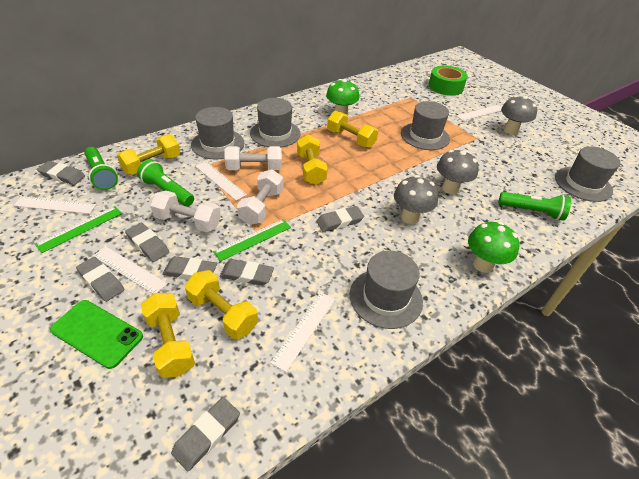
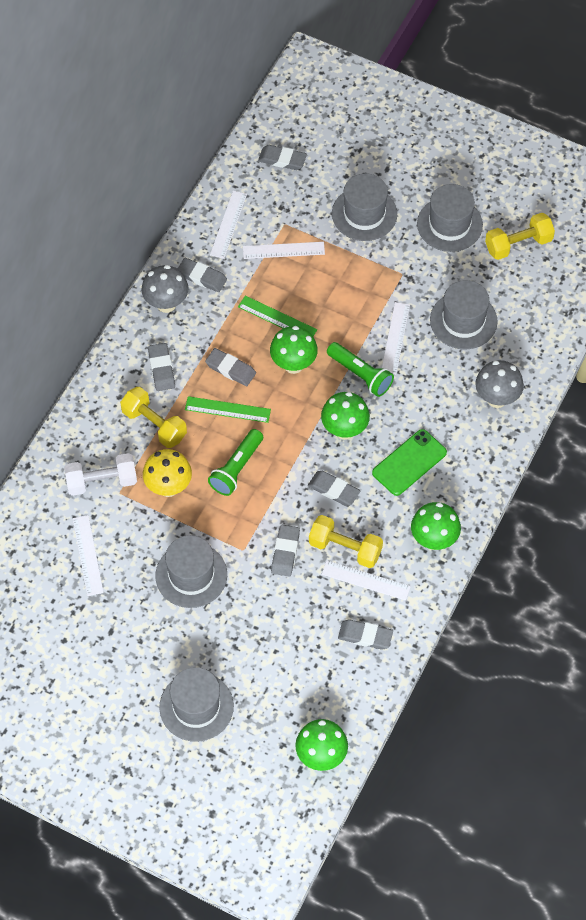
green flashlight: 3 -> 2
green mushroom: 2 -> 4
green tape: 1 -> 0
grey mushroom: 3 -> 2
white dumbbell: 3 -> 1
yellow dumbbell: 5 -> 3
yellow mushroom: 0 -> 1

